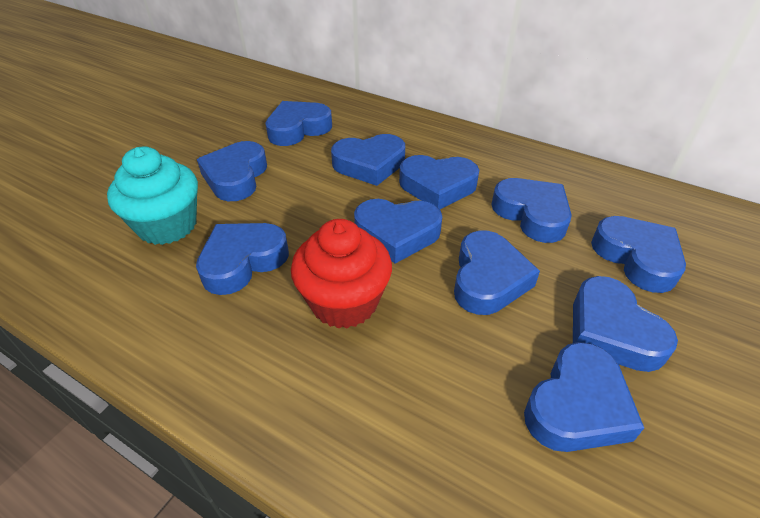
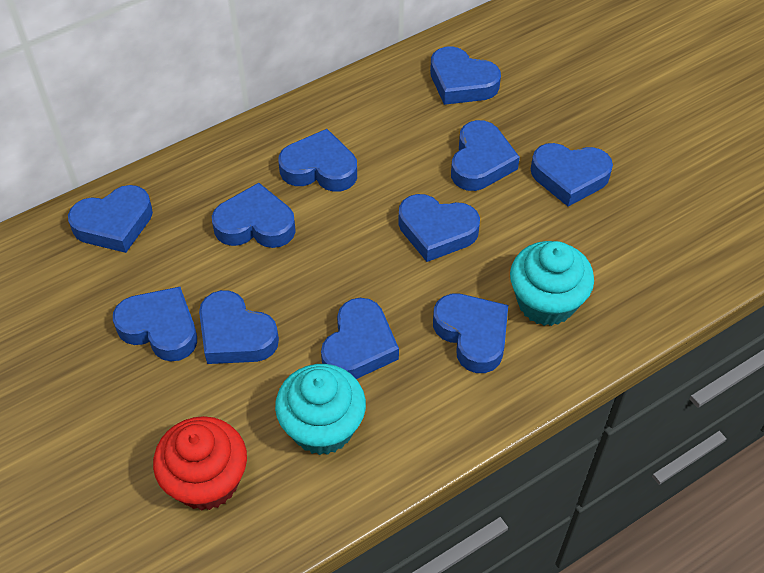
turquoise cupcake: 1 -> 2

